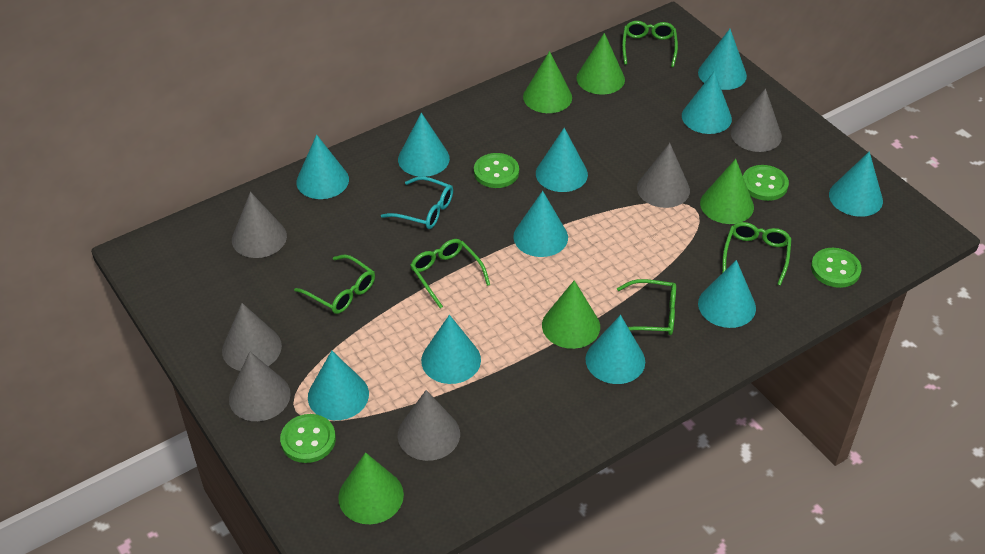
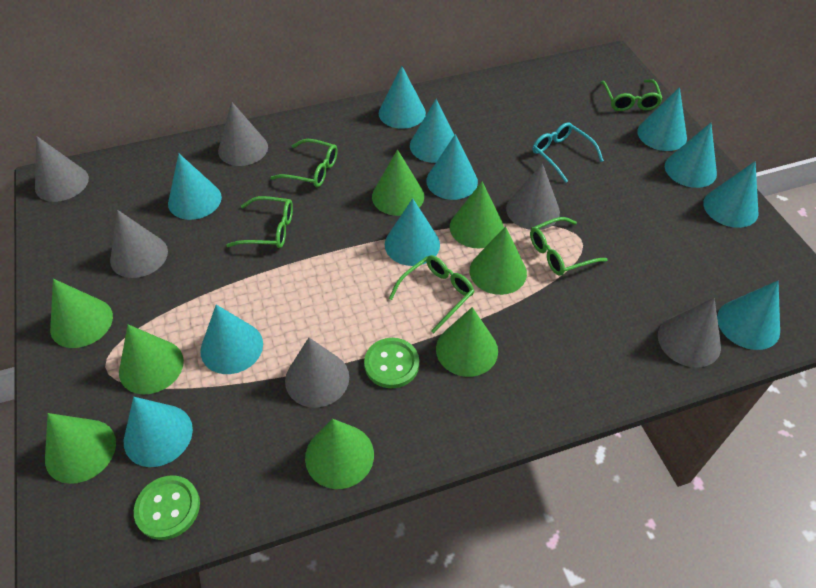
green button: 4 -> 2
green cone: 5 -> 8

